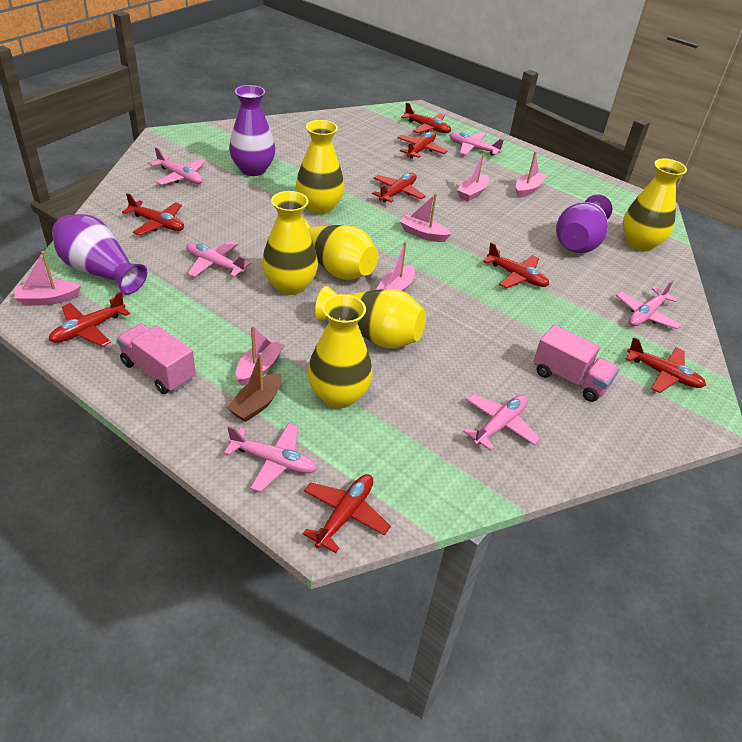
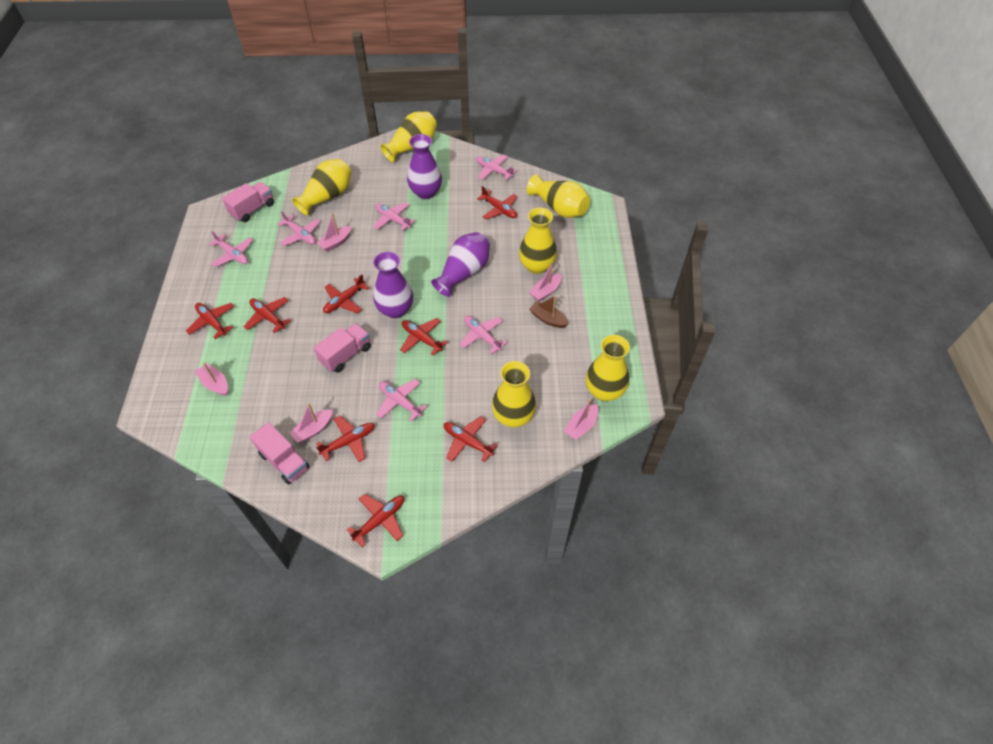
pink boat: 6 -> 5
pink truck: 2 -> 3

